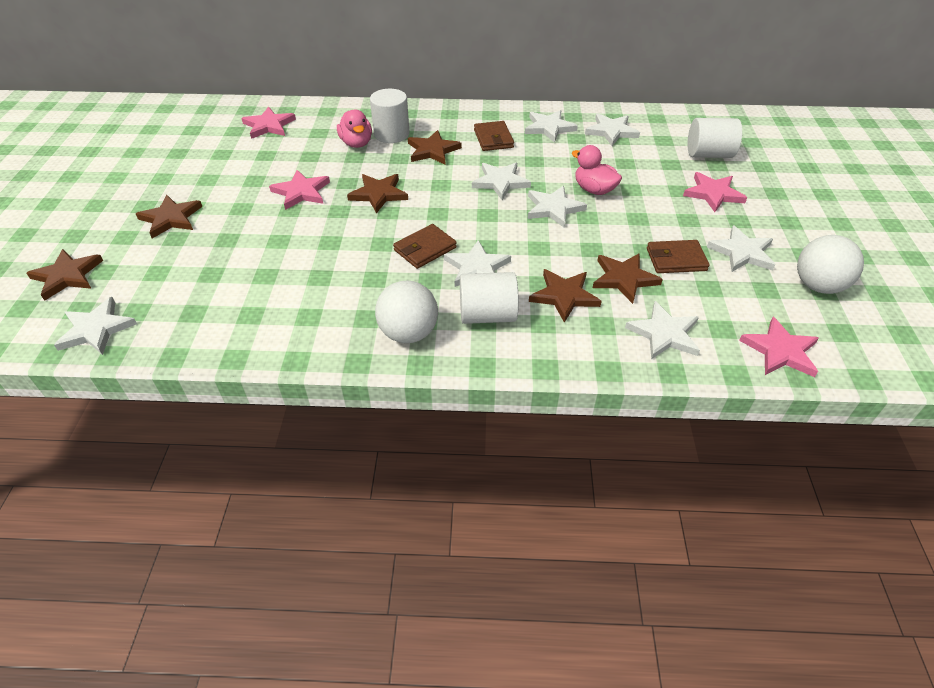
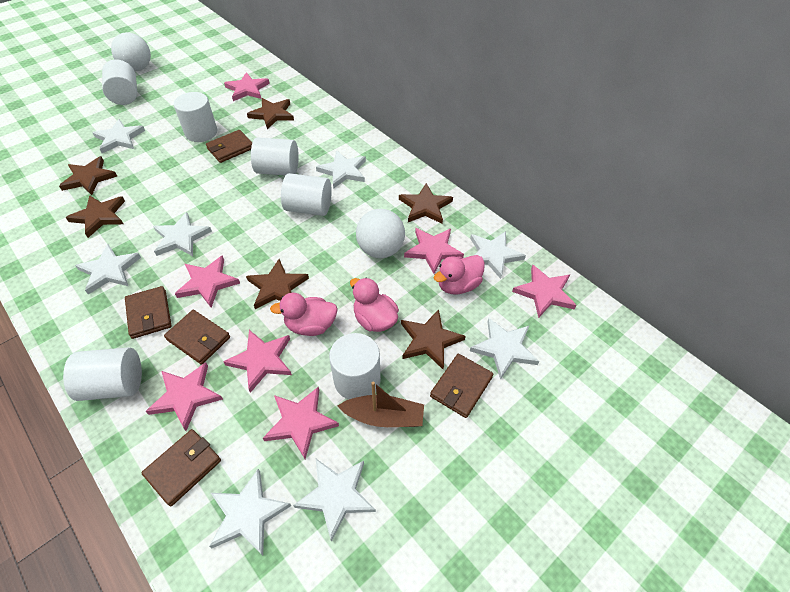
brown boat: 0 -> 1
brown wallet: 3 -> 5
pink duck: 2 -> 3
pink star: 4 -> 7
white cylinder: 3 -> 6

